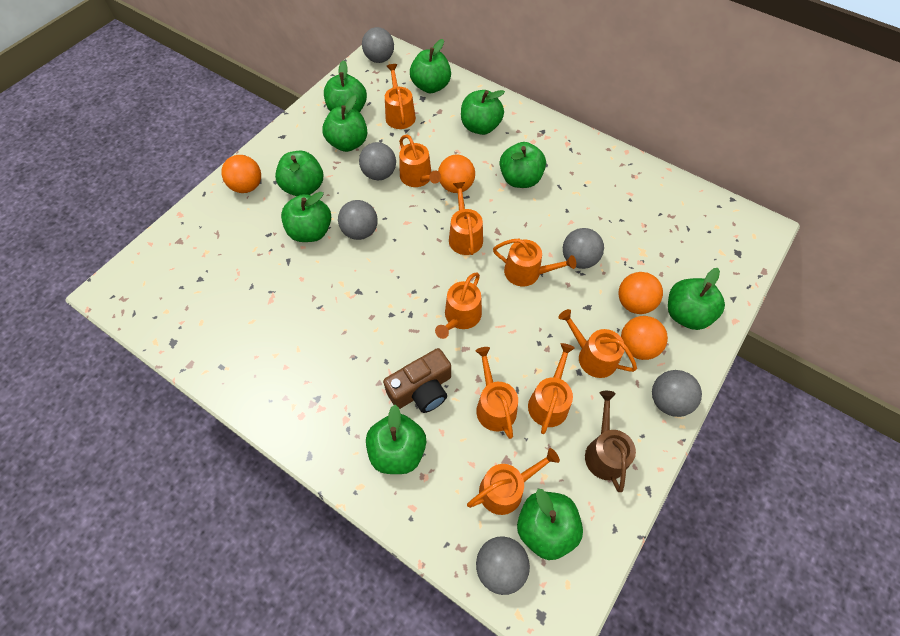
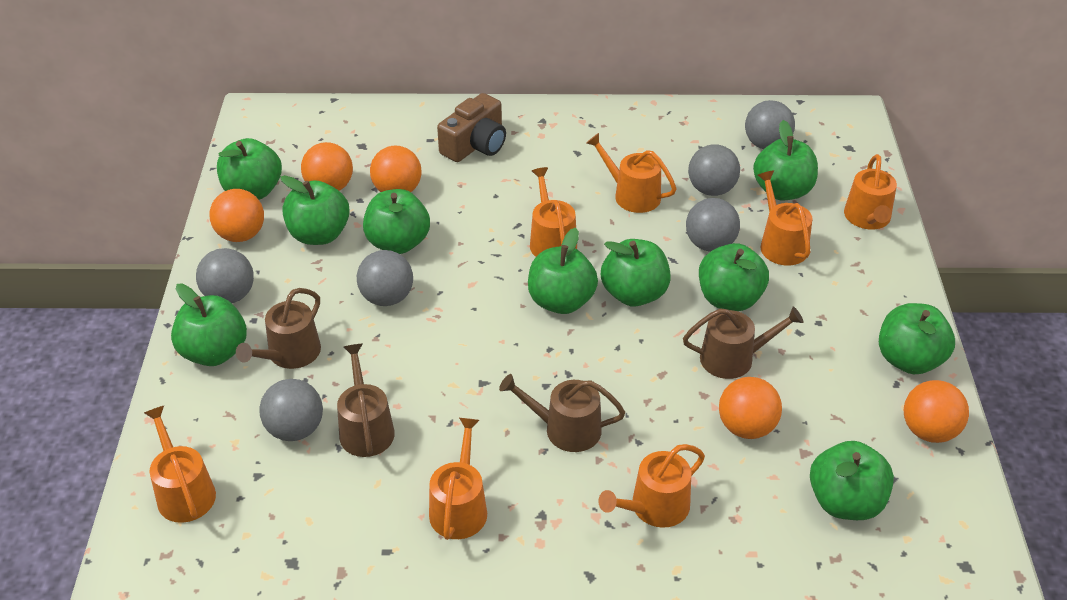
brown watering can: 1 -> 4
orange ball: 4 -> 5
orange watering can: 9 -> 7

